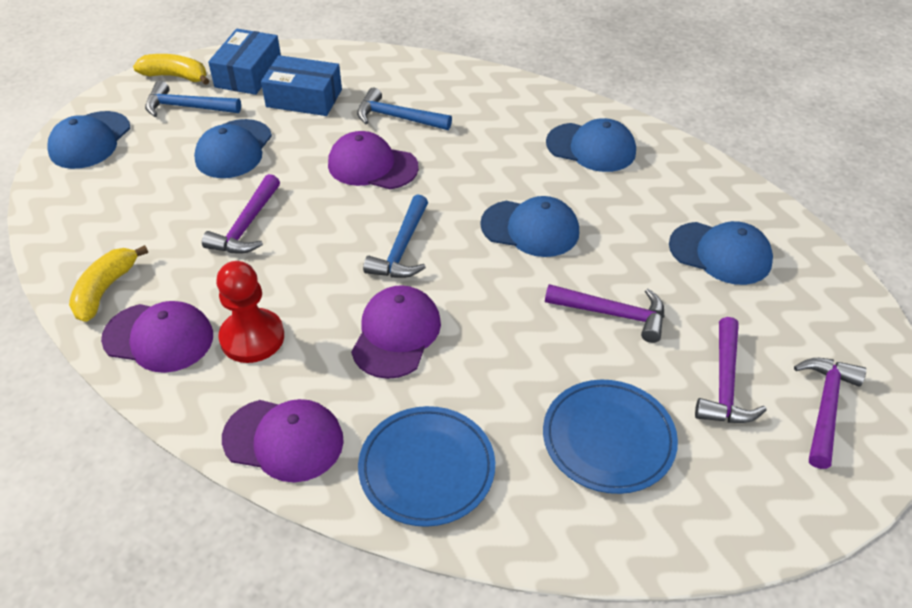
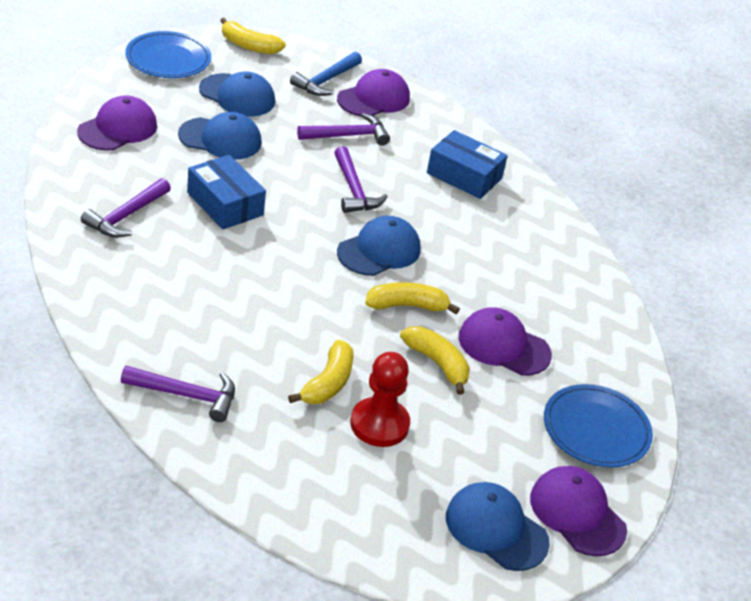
blue cap: 5 -> 4
blue hammer: 3 -> 1
yellow banana: 2 -> 4

